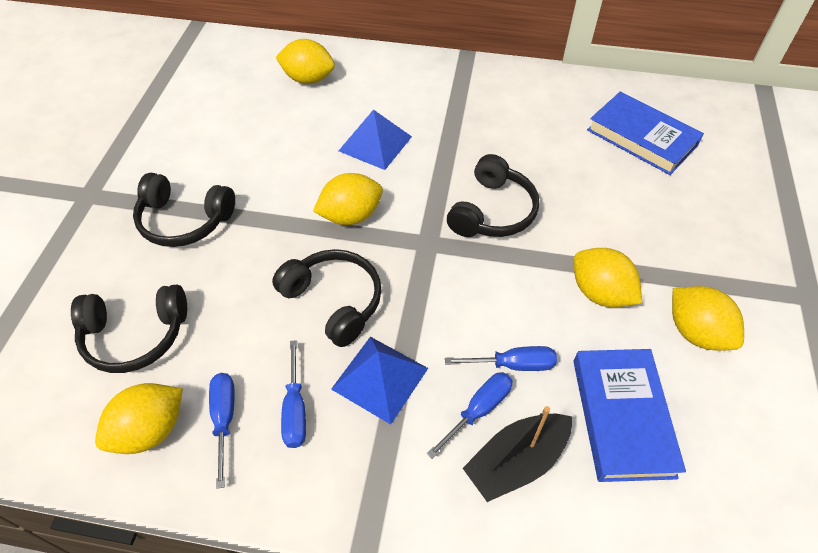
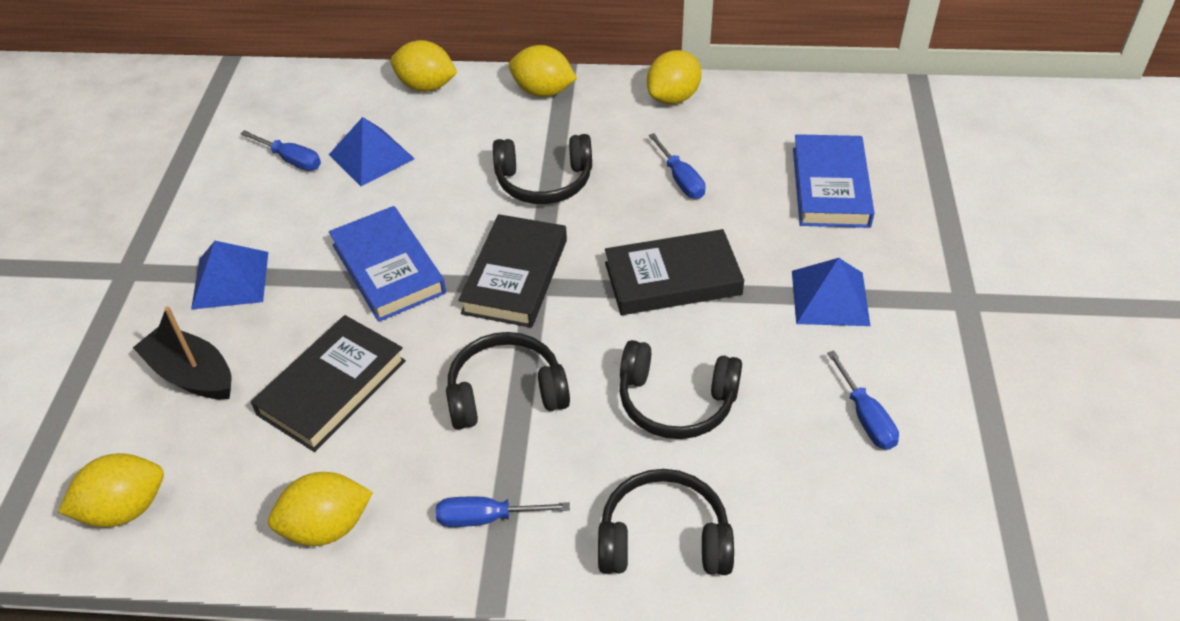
black book: 0 -> 3
blue pyramid: 2 -> 3

